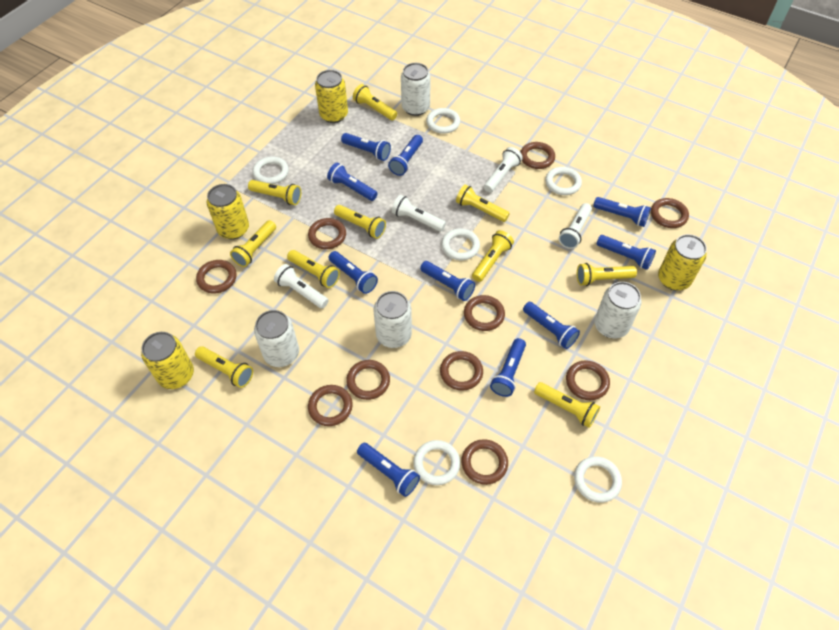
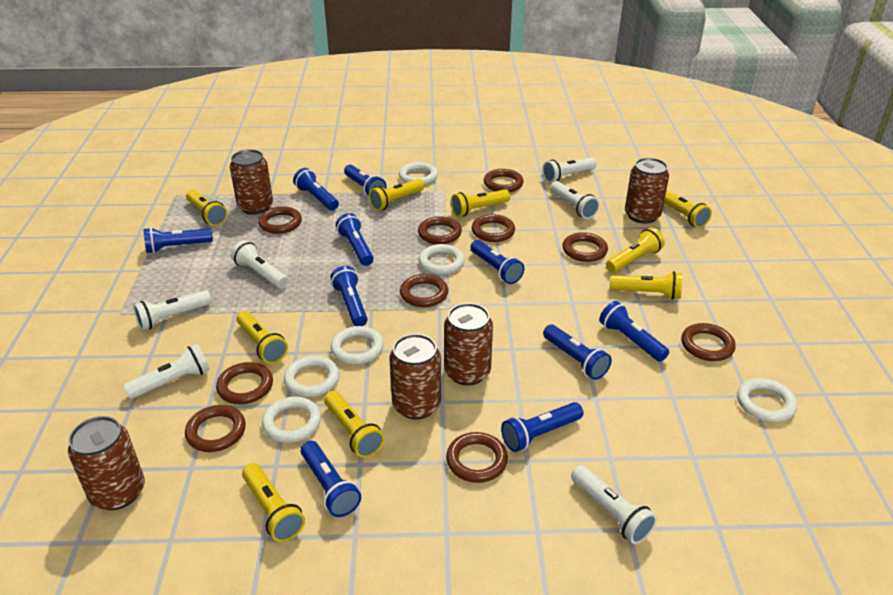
brown can: 0 -> 5
white can: 4 -> 0
white flashlight: 4 -> 6
yellow can: 4 -> 0
yellow flashlight: 10 -> 9

